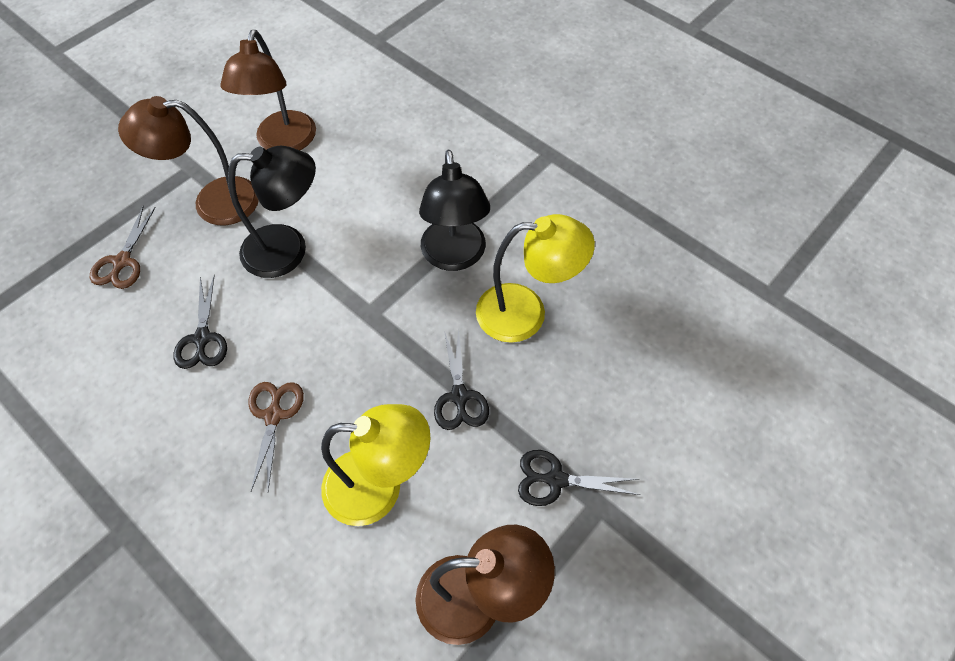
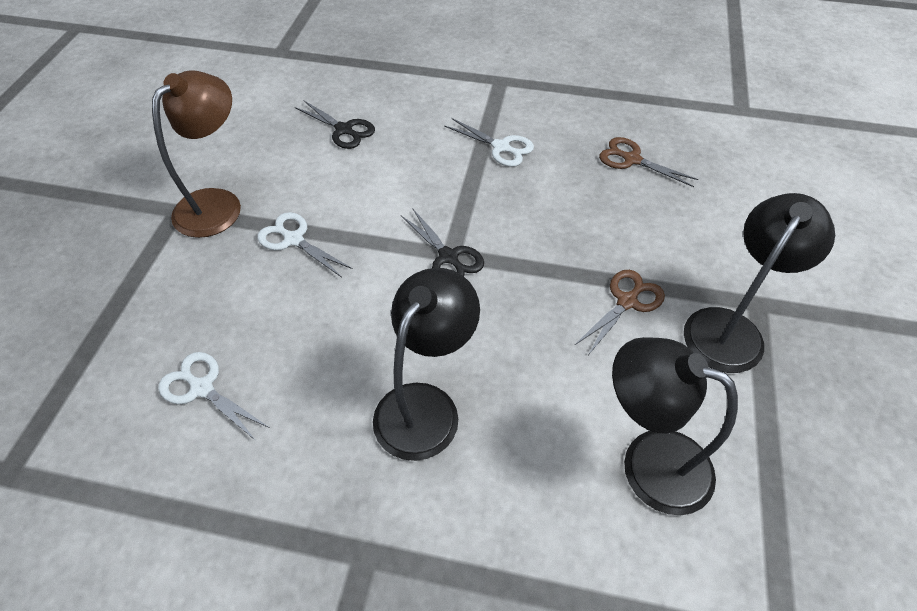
black lamp: 2 -> 3
black scissors: 3 -> 2
brown lamp: 3 -> 1
white scissors: 0 -> 3
yellow lamp: 2 -> 0

